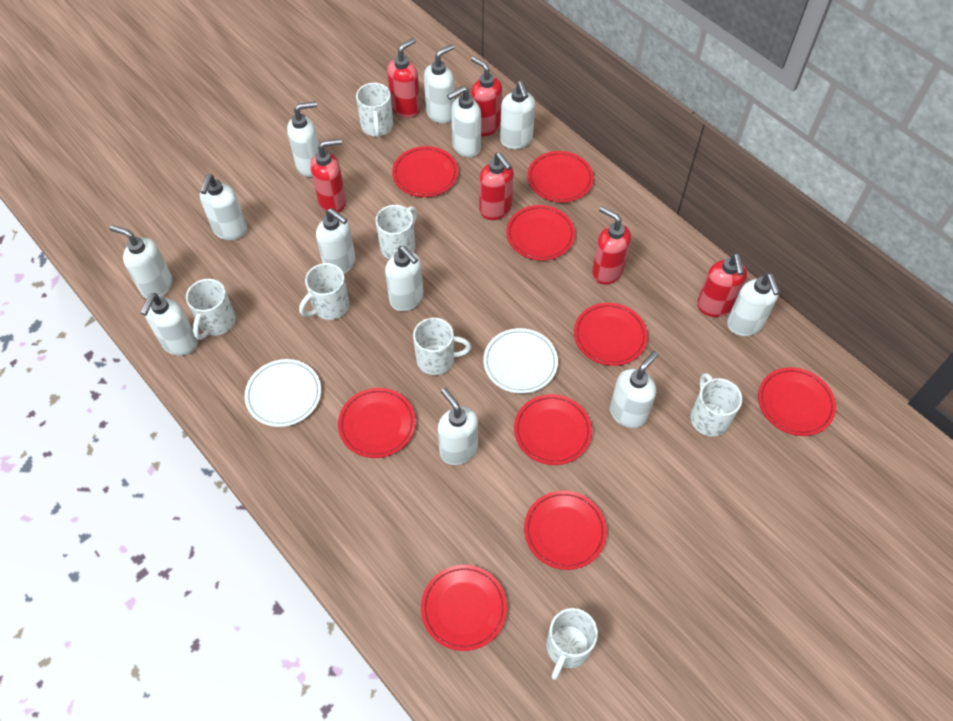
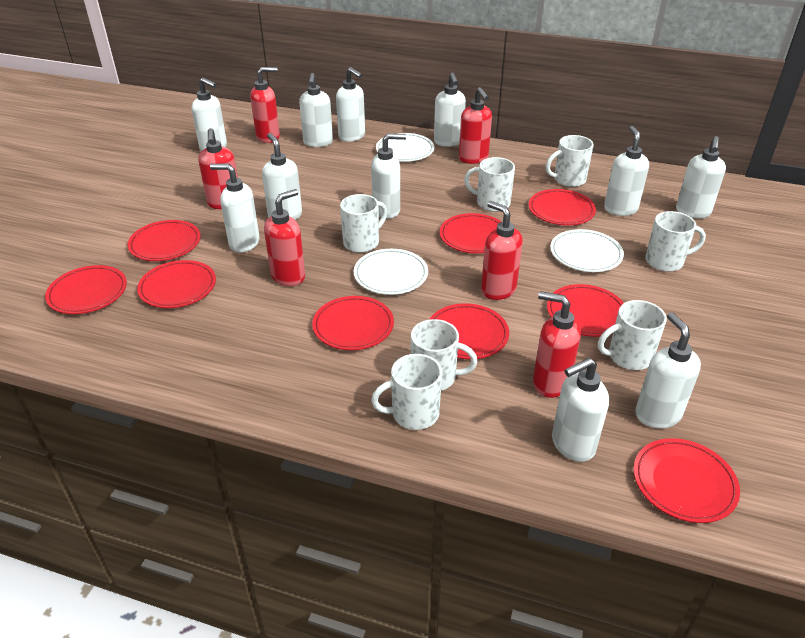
white plate: 2 -> 3
white soap dispenser: 12 -> 11

